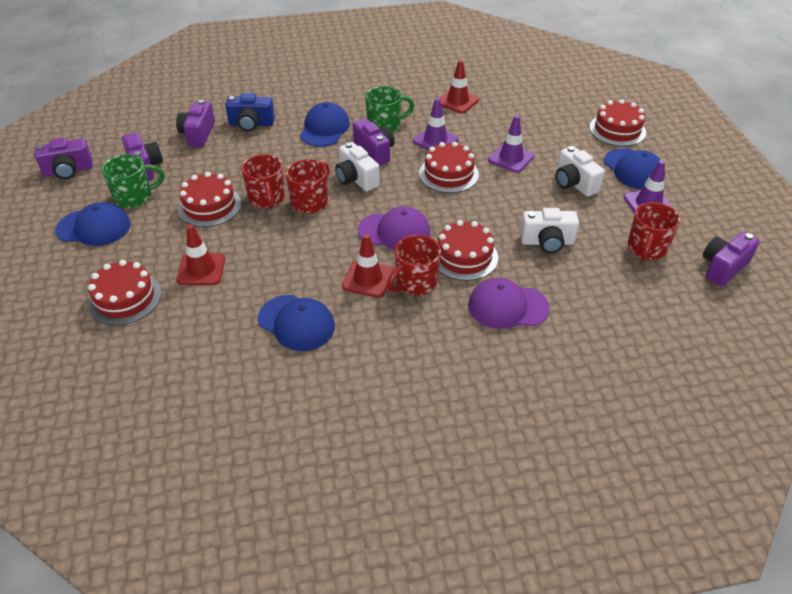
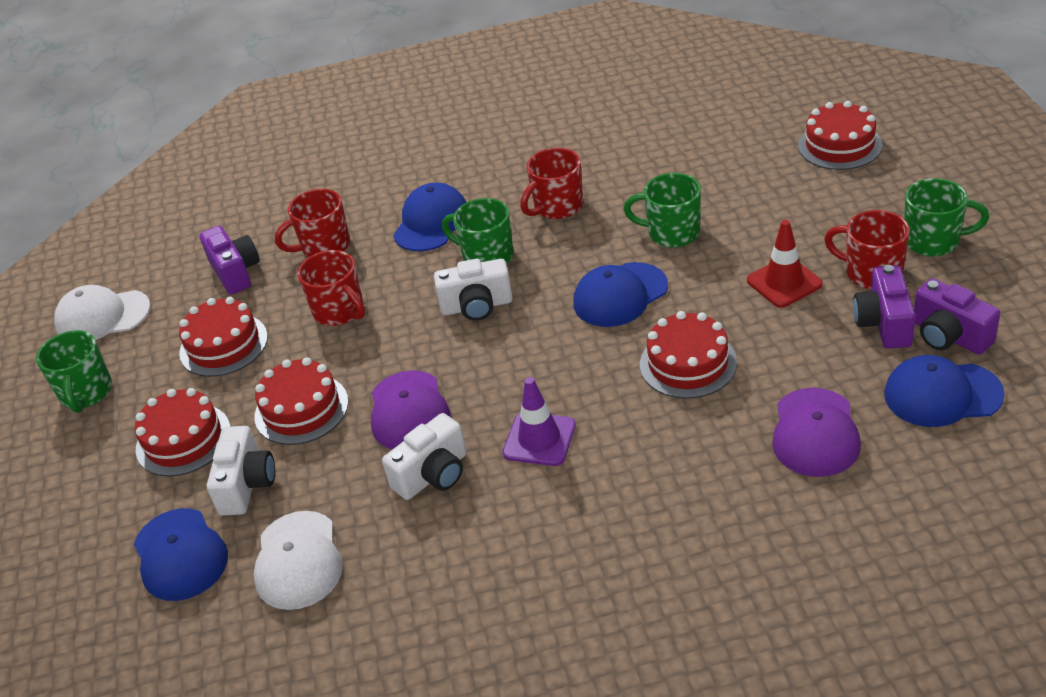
blue camera: 1 -> 0
green mug: 2 -> 4
purple camera: 5 -> 3
purple traffic cone: 3 -> 1
red traffic cone: 3 -> 1
white cap: 0 -> 2

